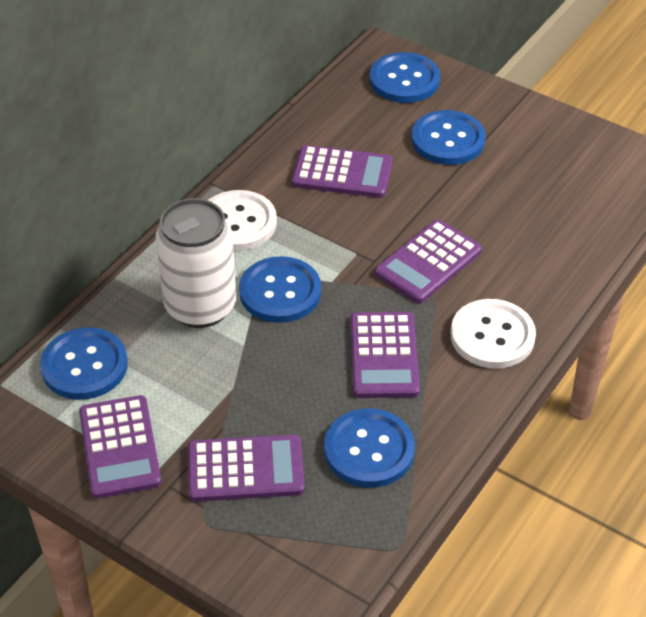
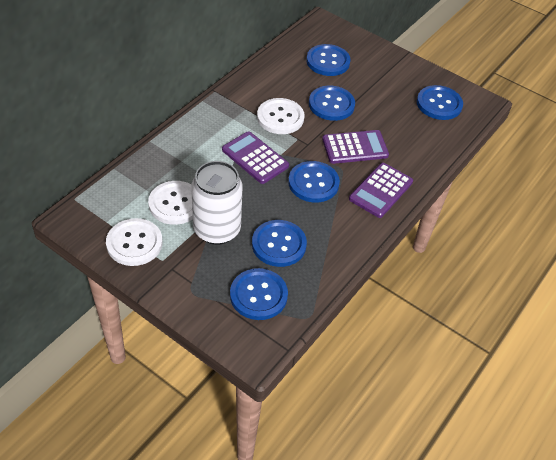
blue button: 5 -> 6
purple calculator: 5 -> 3
white button: 2 -> 3

